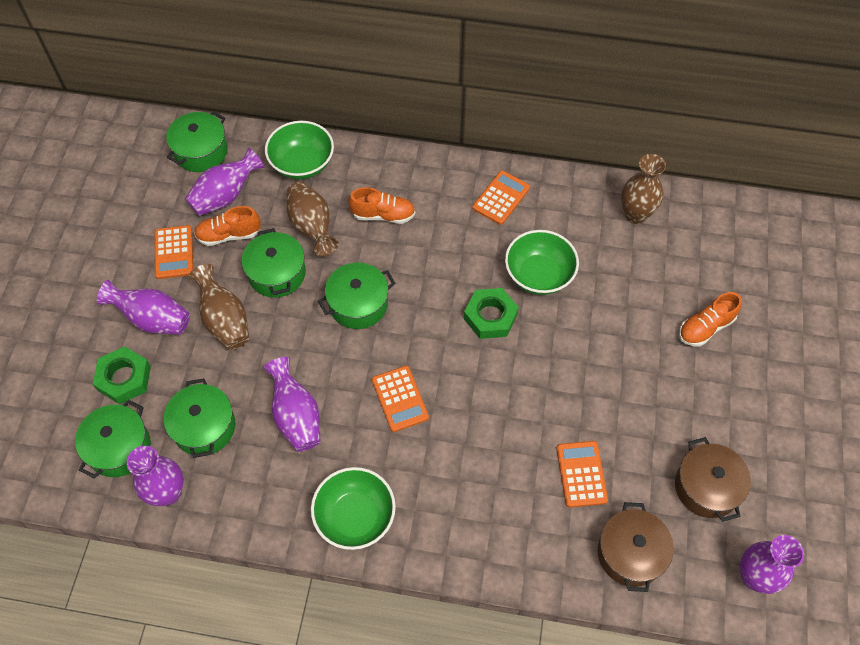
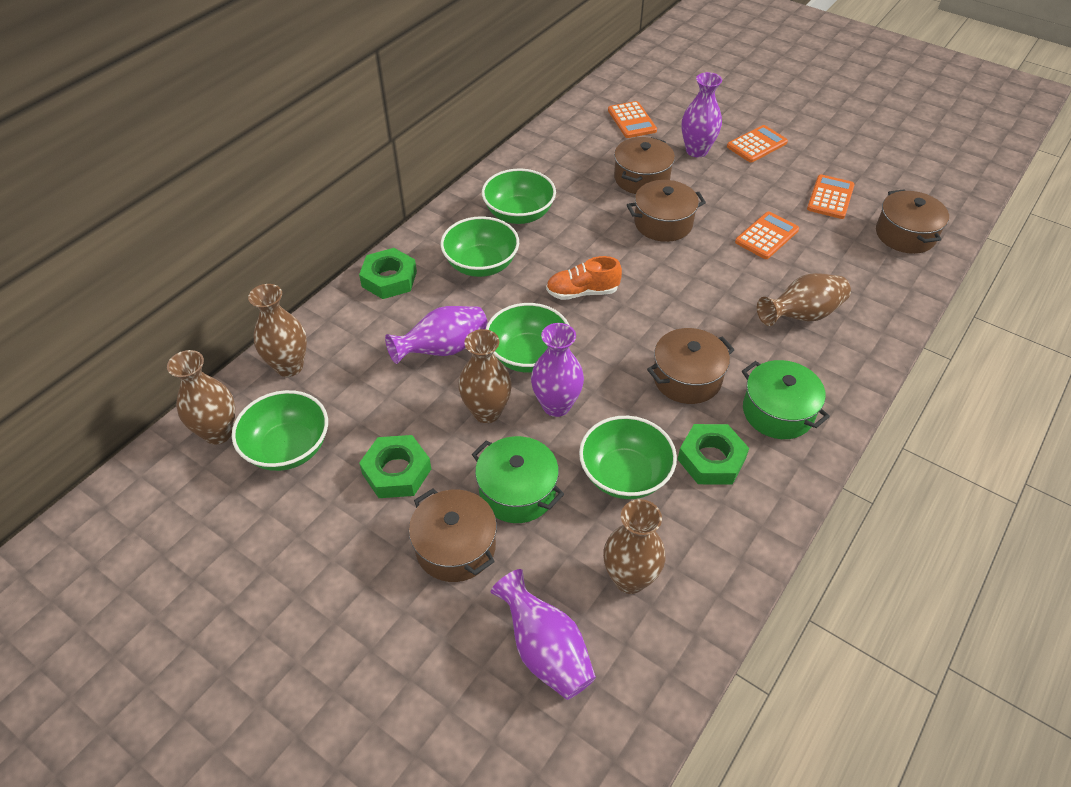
brown pot: 2 -> 5
brown vase: 3 -> 5
green bowl: 3 -> 5
green nut: 2 -> 3
green pot: 5 -> 2
orange shoe: 3 -> 1
purple vase: 5 -> 4

